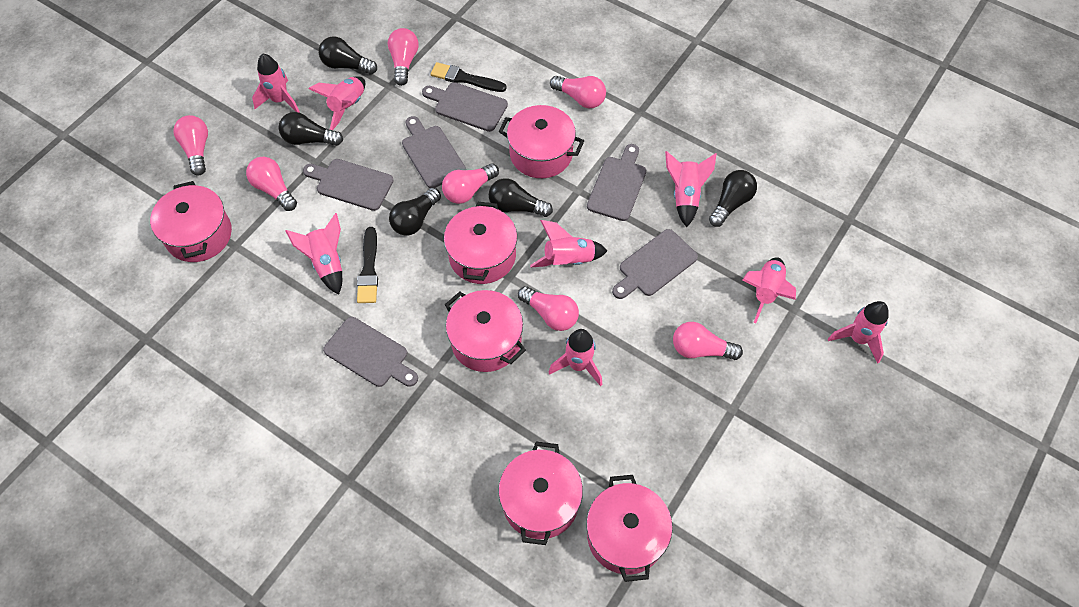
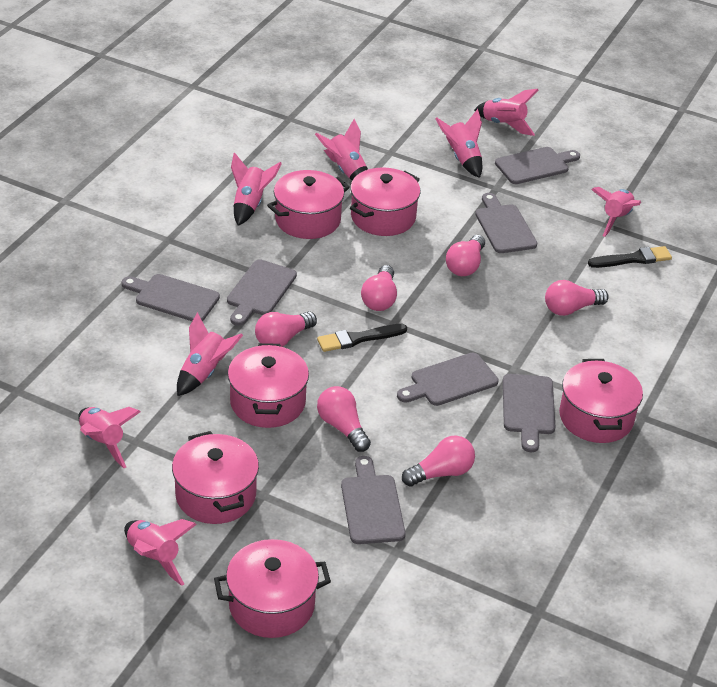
black light bulb: 5 -> 0
grey cutting board: 6 -> 7
pink light bulb: 7 -> 6

